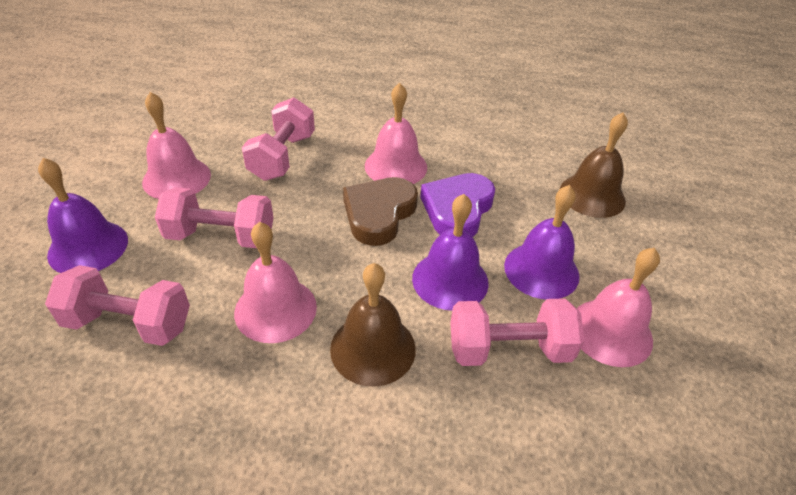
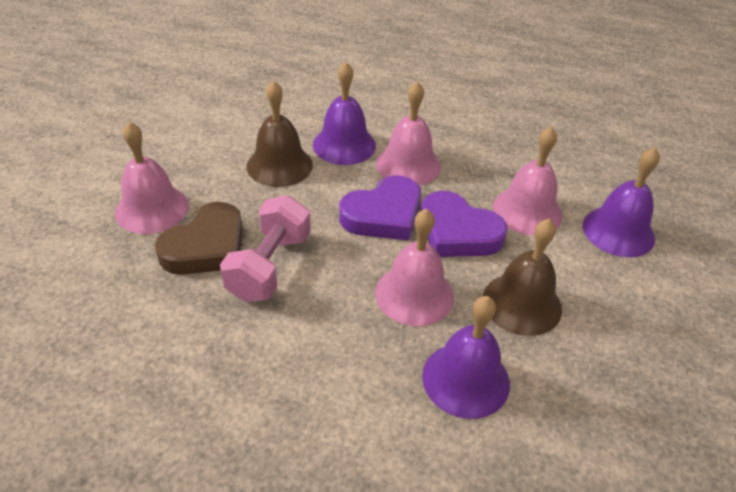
pink dumbbell: 4 -> 1
purple heart: 1 -> 2

